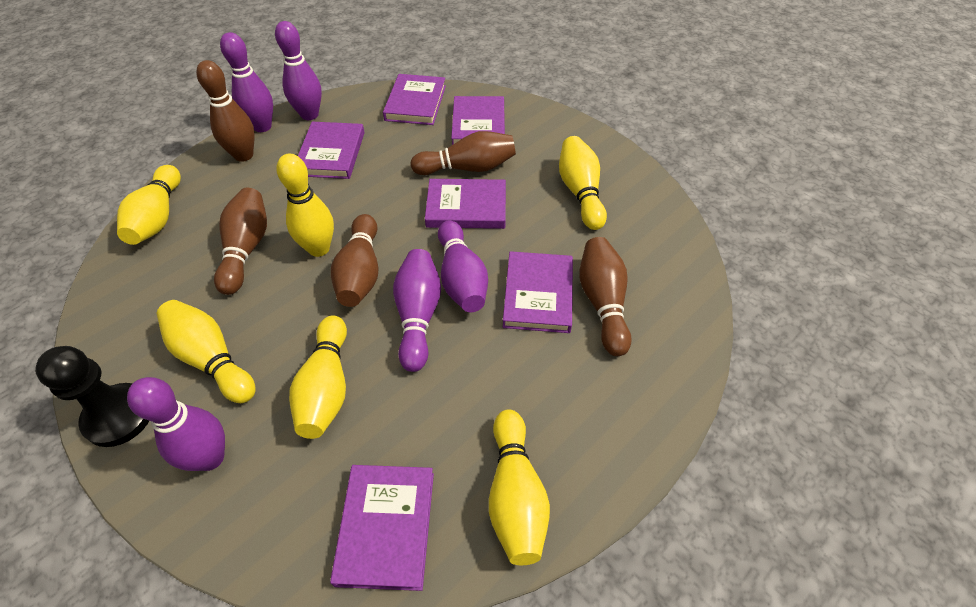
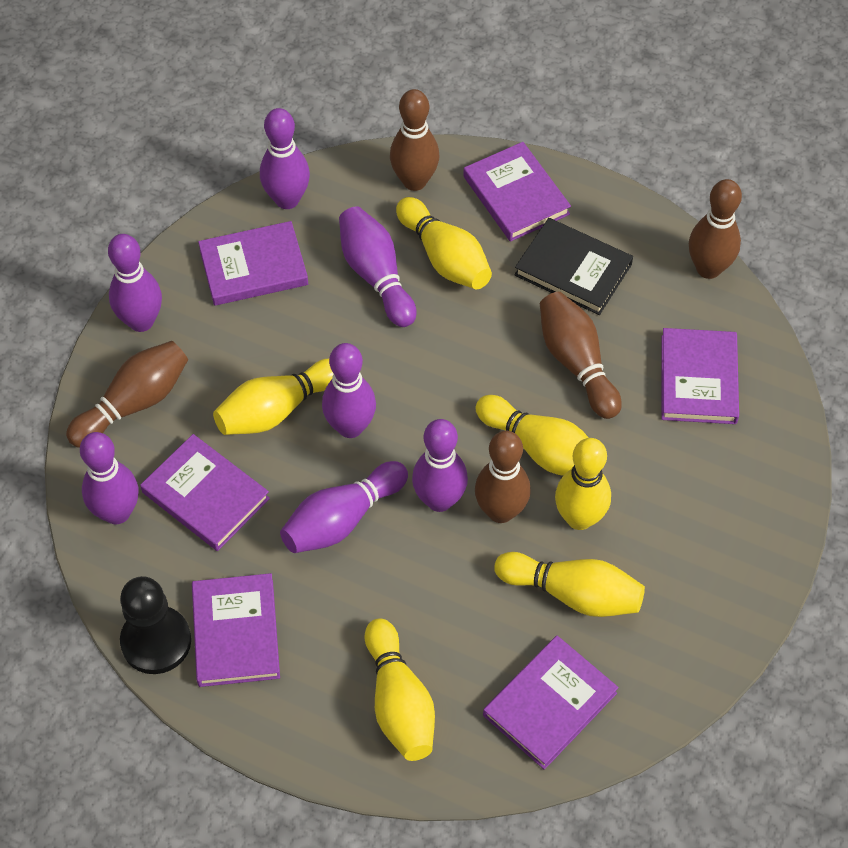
black book: 0 -> 1
purple bowling pin: 5 -> 7

